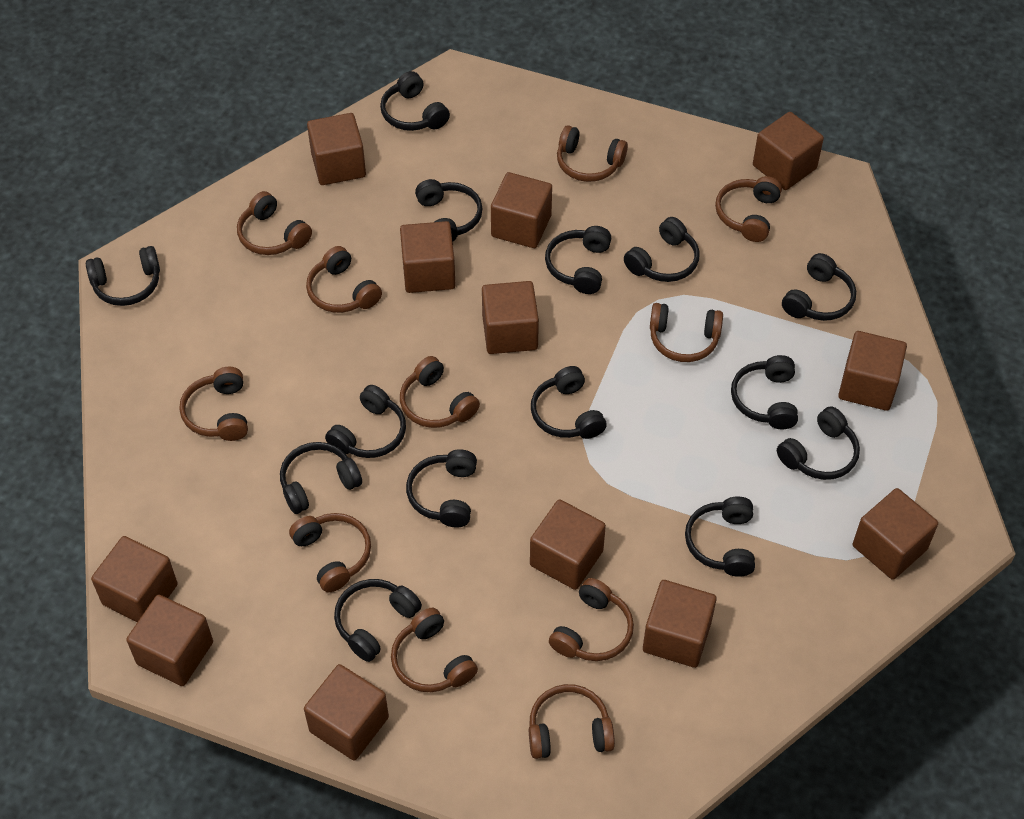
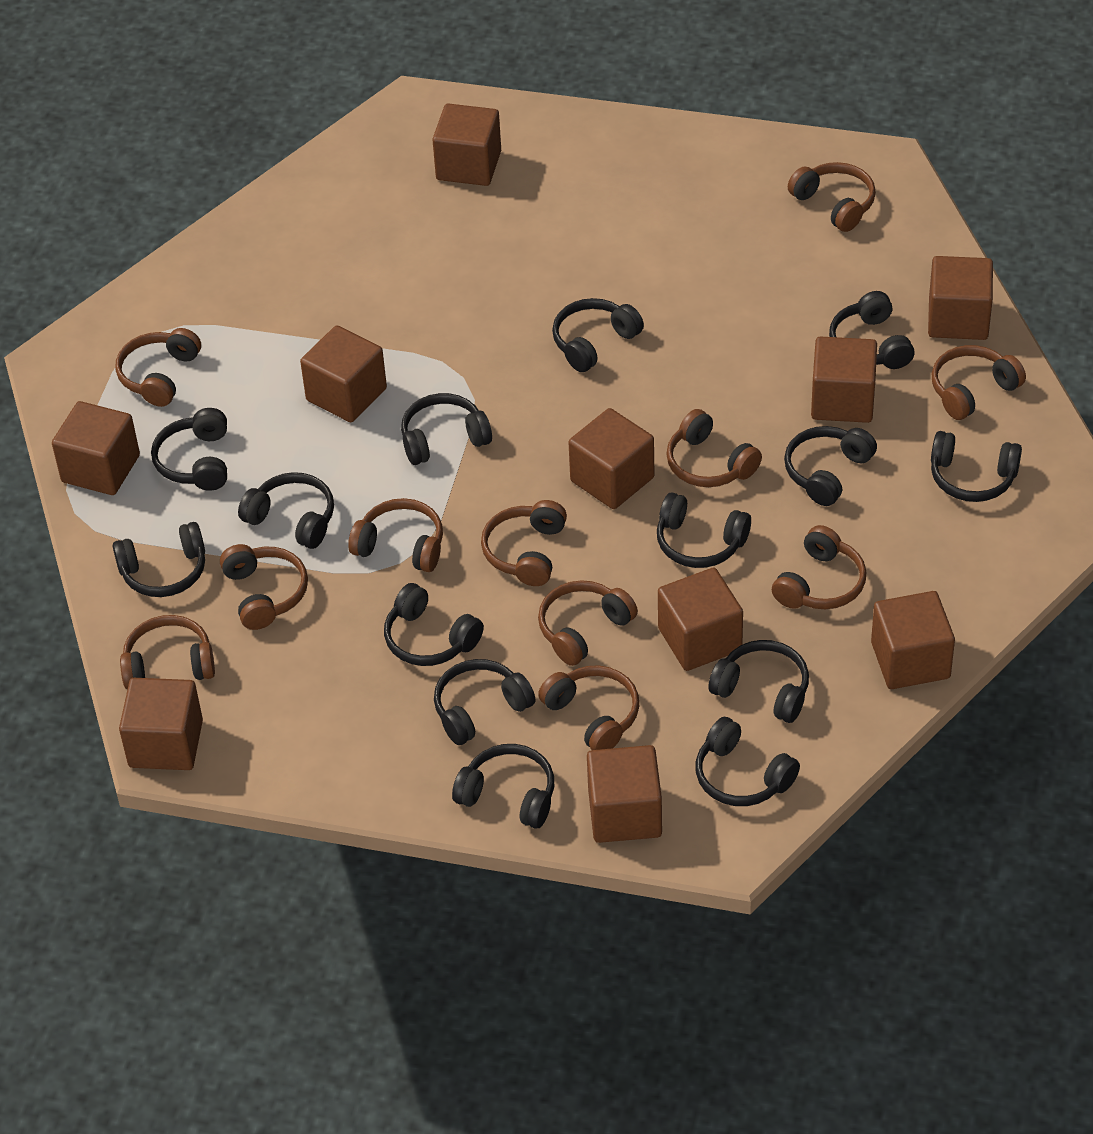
brown cube: 12 -> 10

